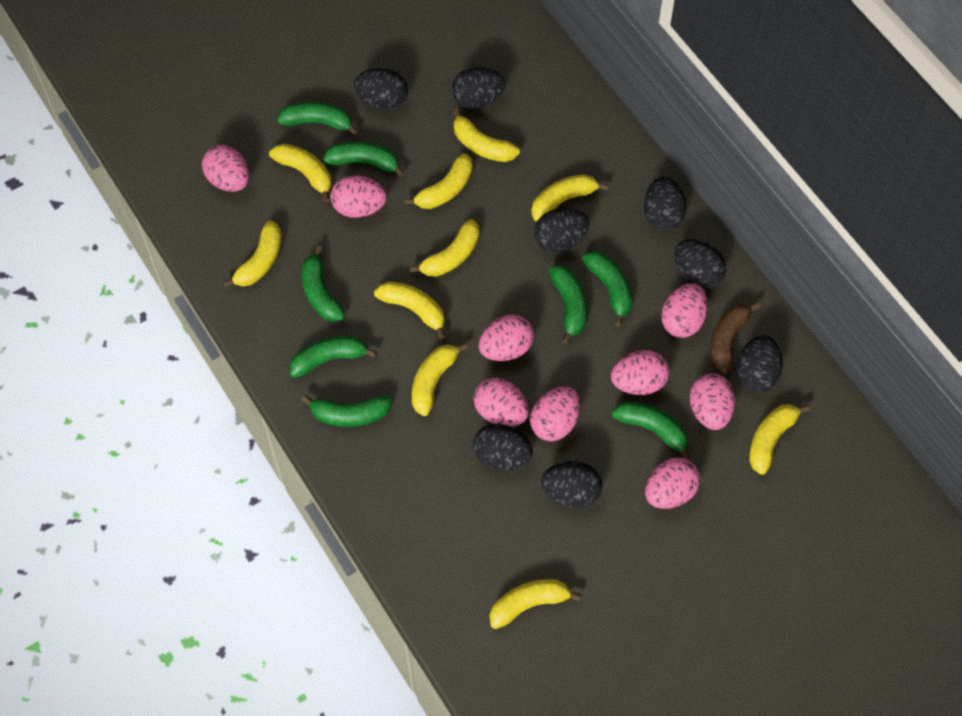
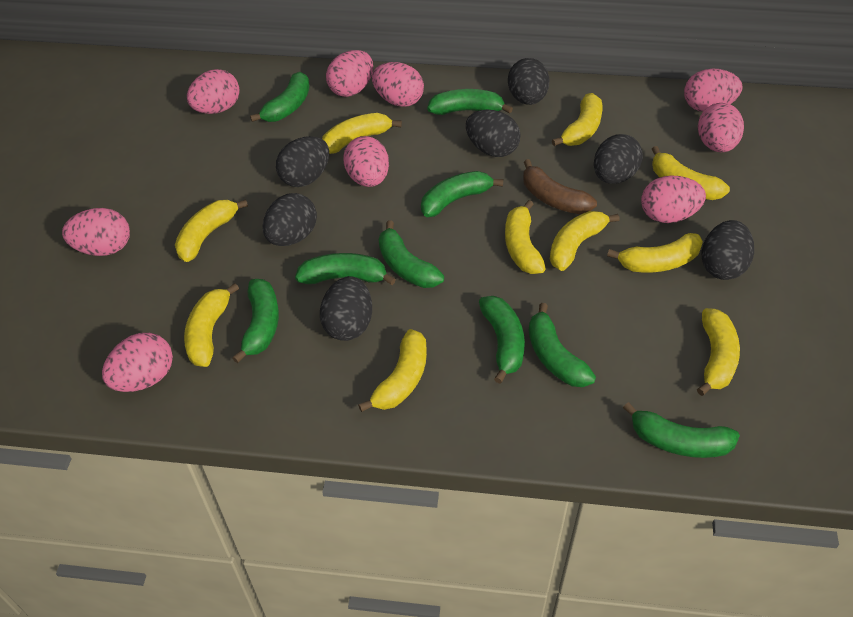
black egg: 8 -> 7
green banana: 8 -> 9

